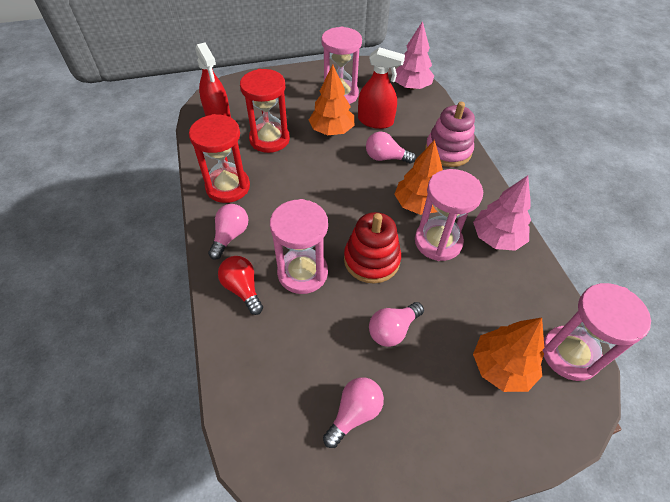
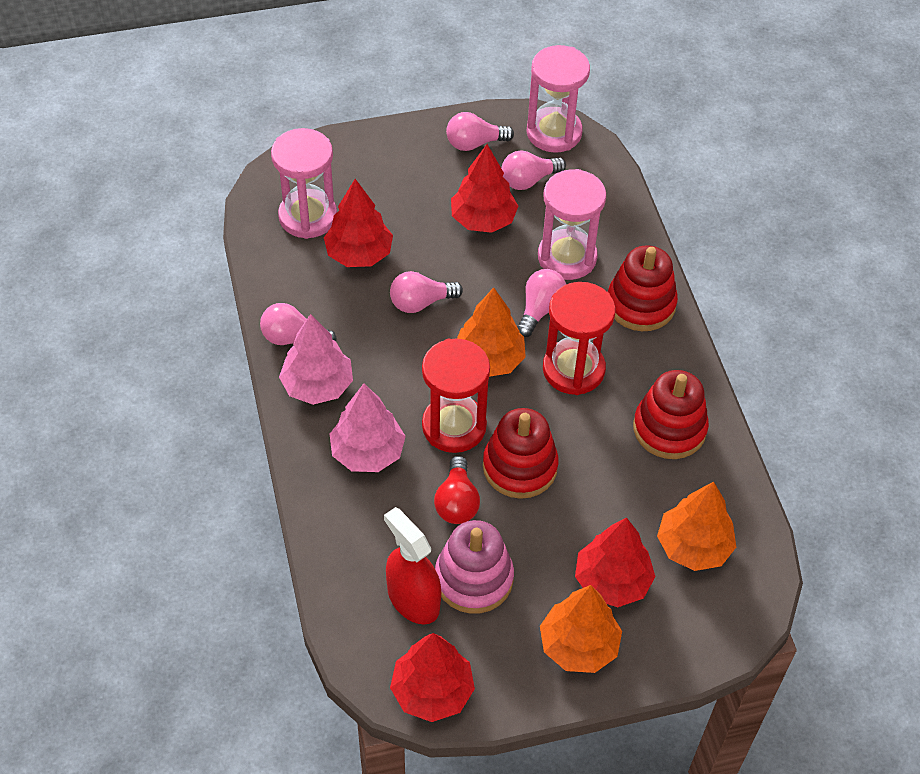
pink hourglass: 4 -> 3
pink light bulb: 4 -> 5
red spray bottle: 2 -> 1
red stacking toy: 1 -> 3
red tree: 0 -> 4

